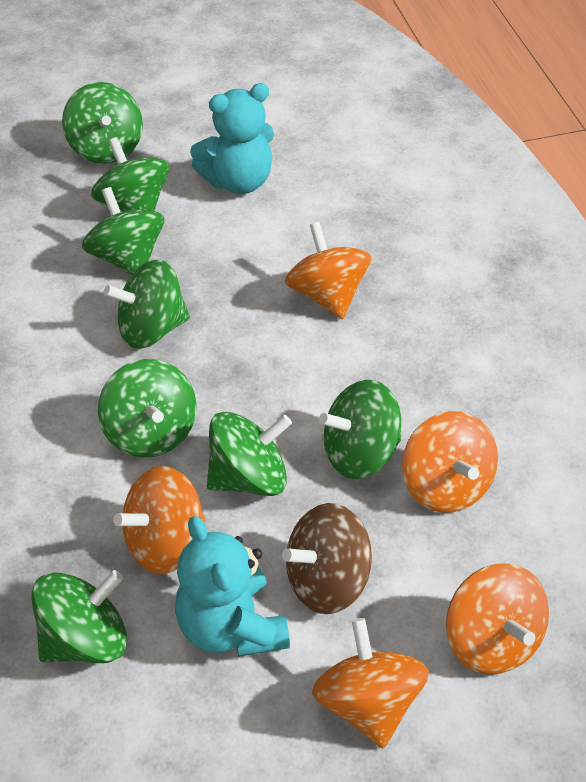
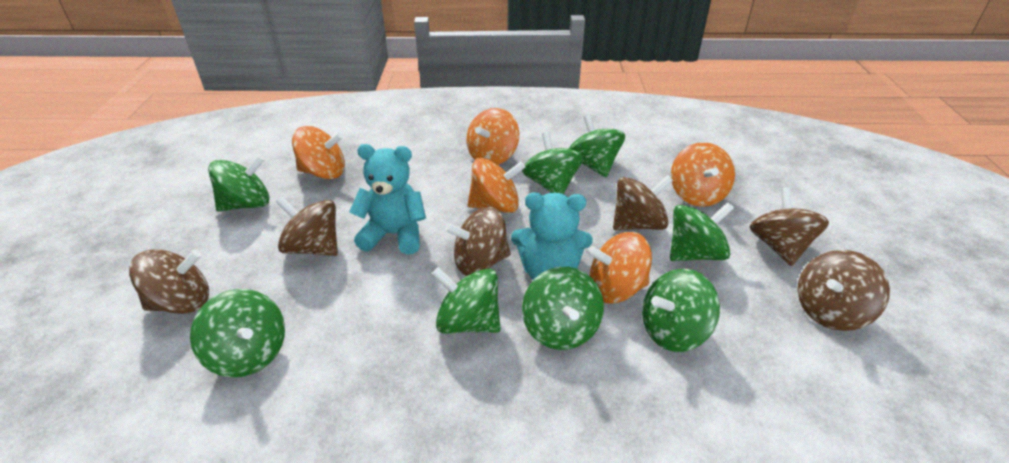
brown spinning top: 1 -> 6

